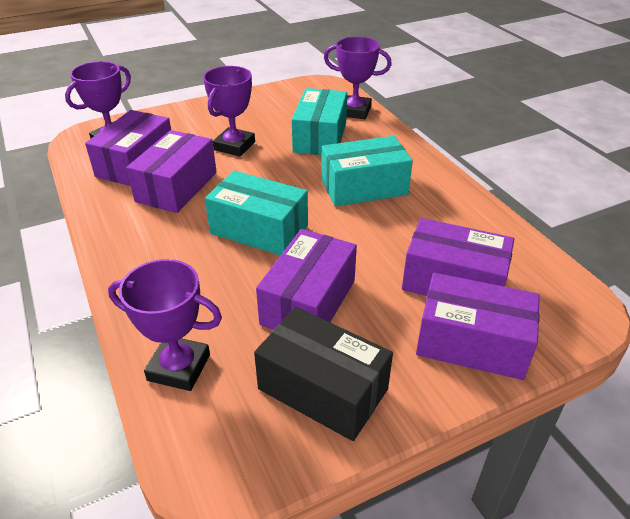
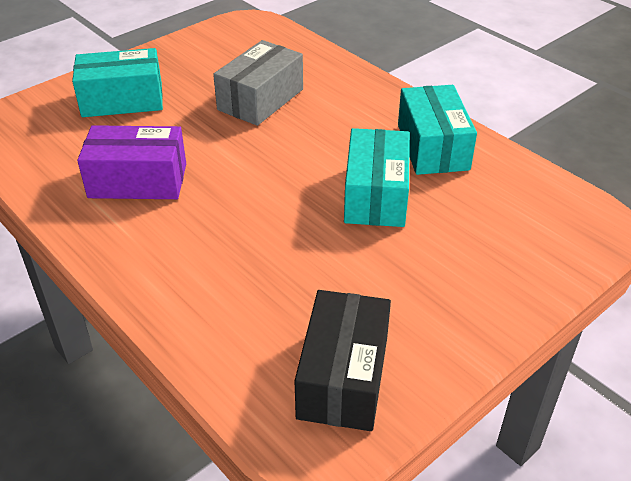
grey box: 0 -> 1
purple box: 5 -> 1
purple trophy: 4 -> 0

